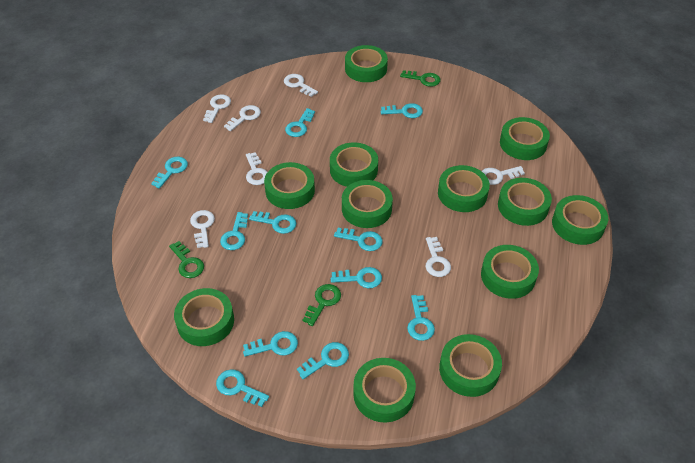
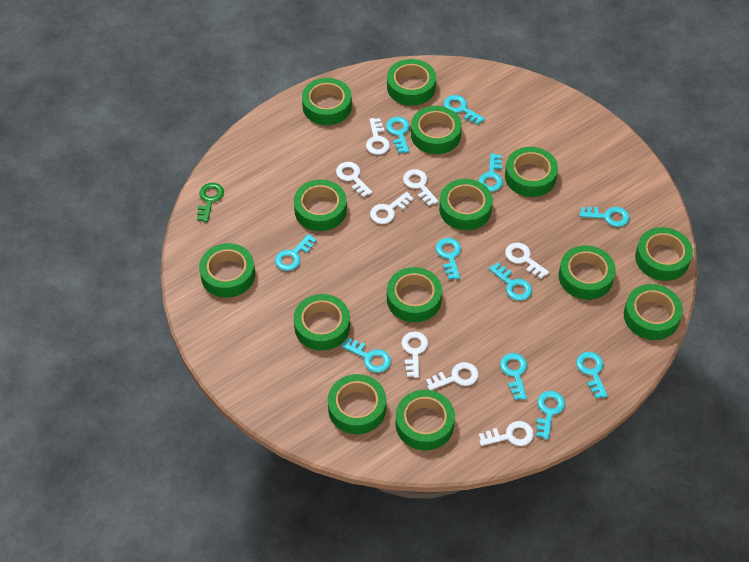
green key: 3 -> 1
green tape: 12 -> 14
white key: 7 -> 8

